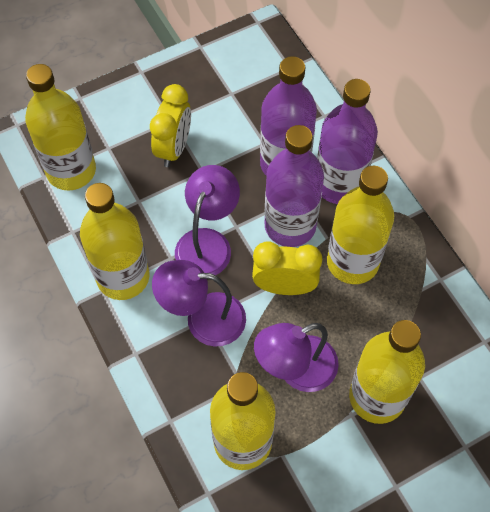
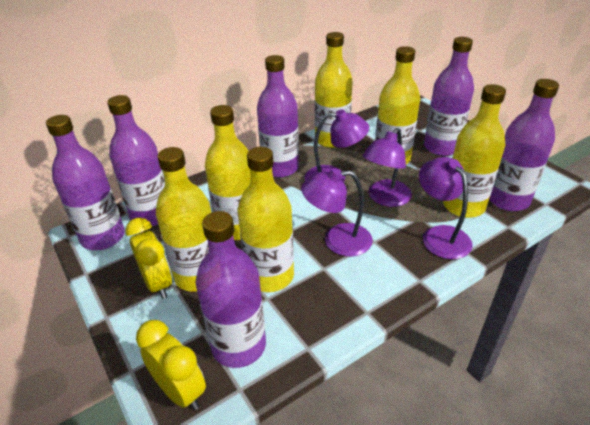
purple bottle: 3 -> 6
purple lamp: 3 -> 4
yellow bottle: 5 -> 6

